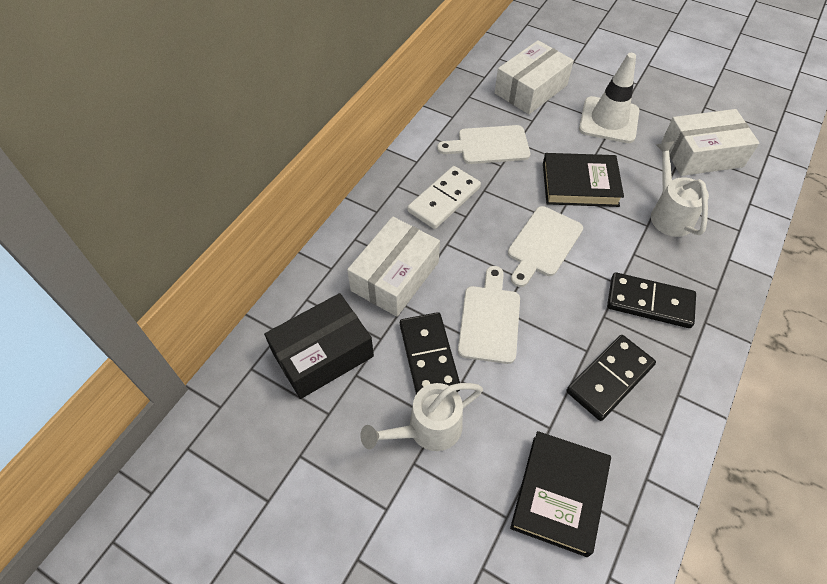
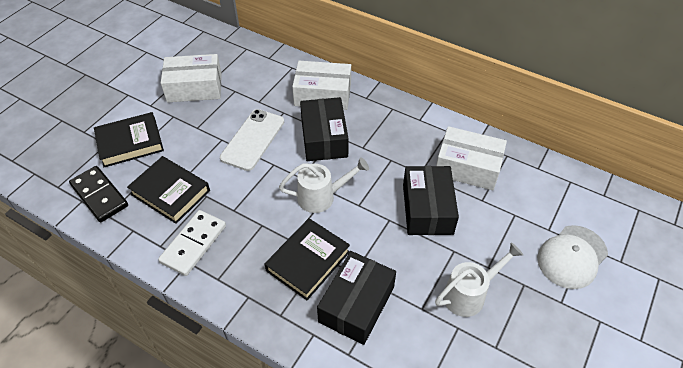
black book: 2 -> 3
black box: 1 -> 3
black domino: 3 -> 1
white cap: 0 -> 1
white cutting board: 3 -> 0
white phone: 0 -> 1
white traffic cone: 1 -> 0

